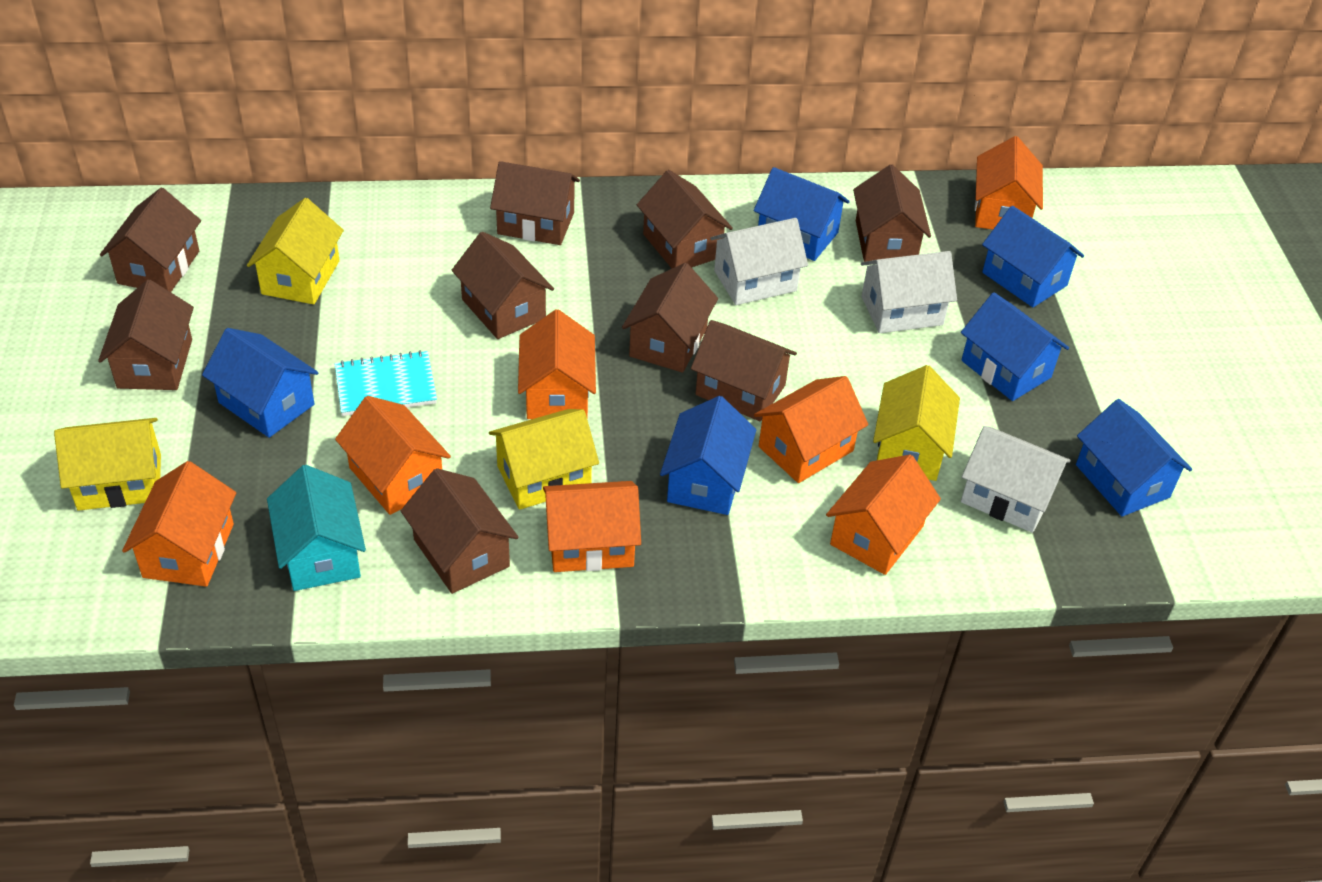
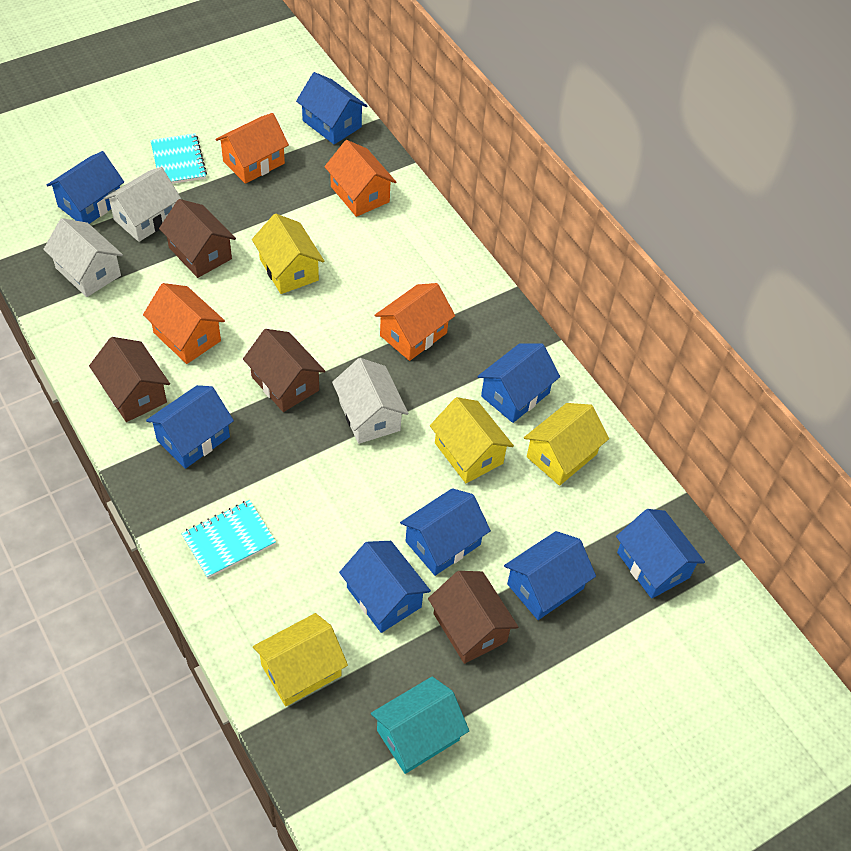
blue house: 6 -> 8
brown house: 9 -> 4
orange house: 7 -> 4
turquoise notebook: 1 -> 2

